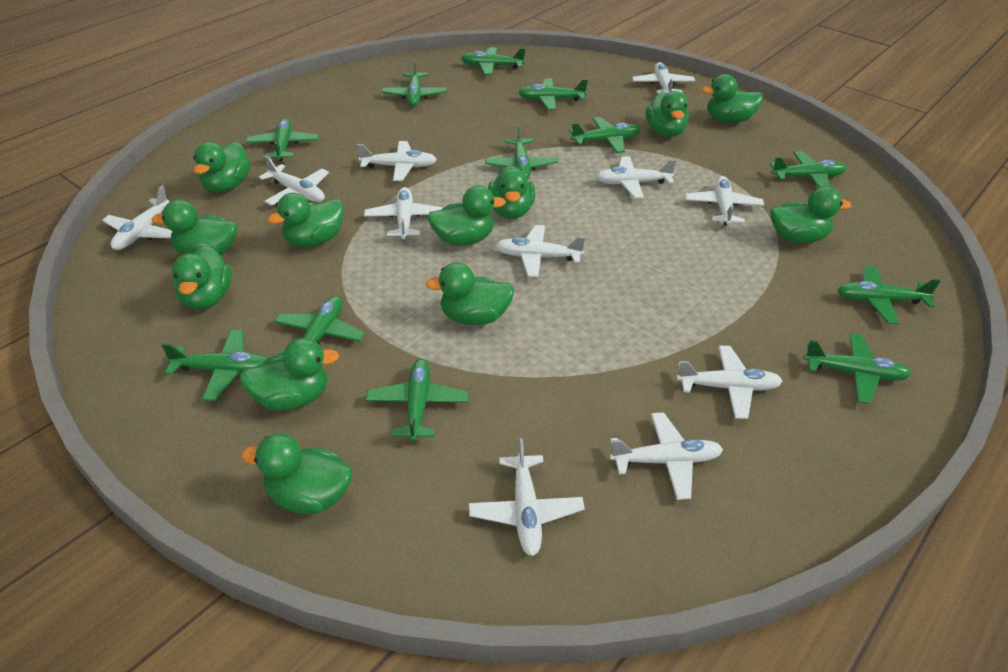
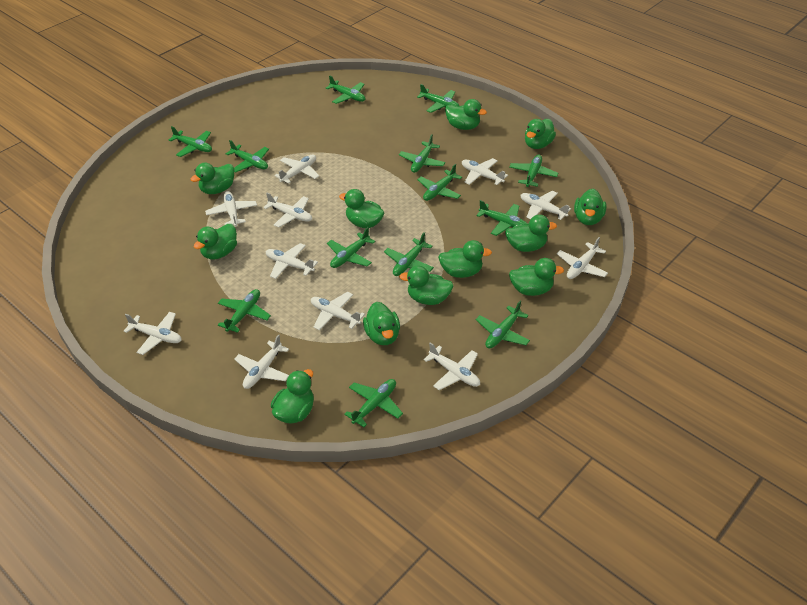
green plane: 12 -> 13

